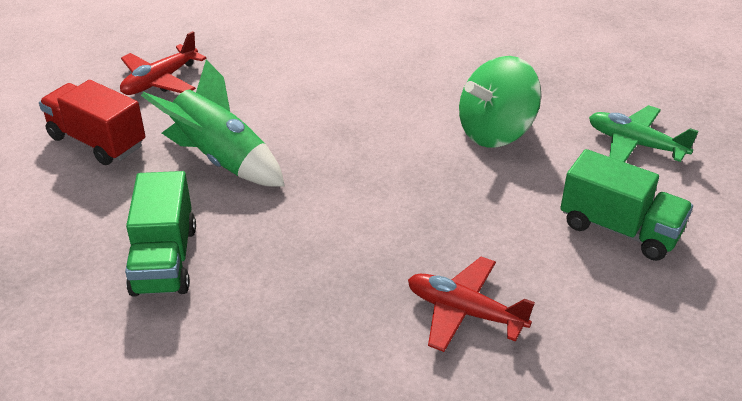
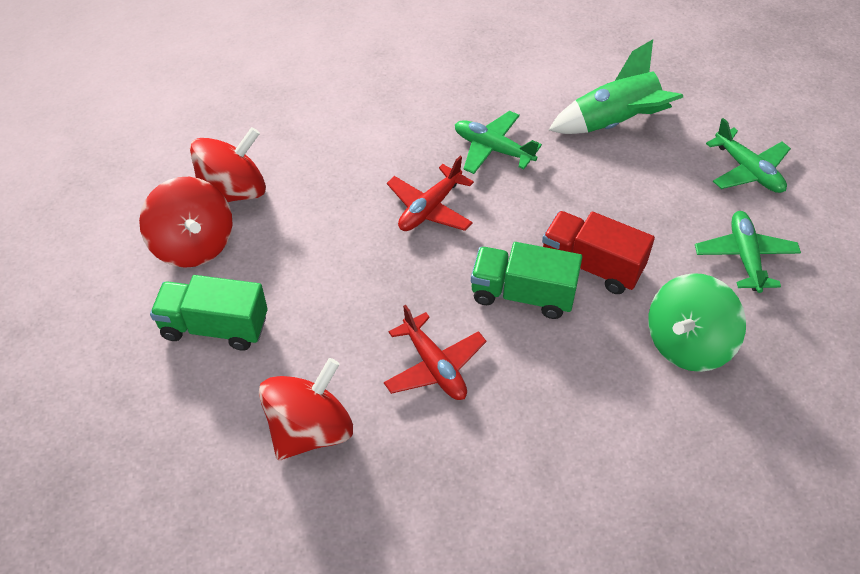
green plane: 1 -> 3
red spinning top: 0 -> 3

